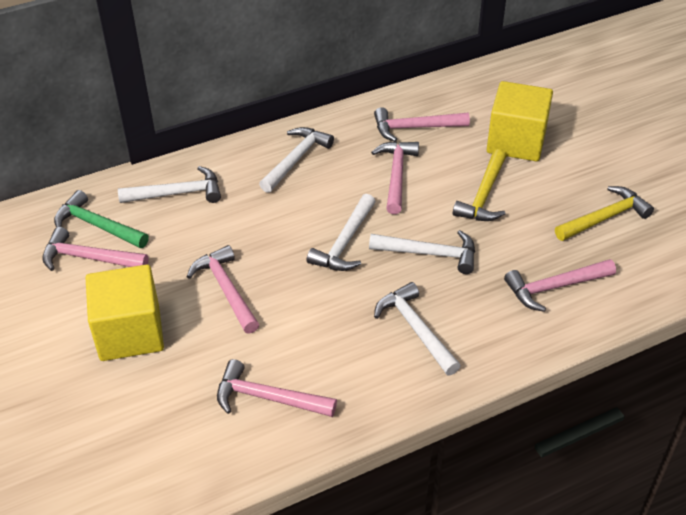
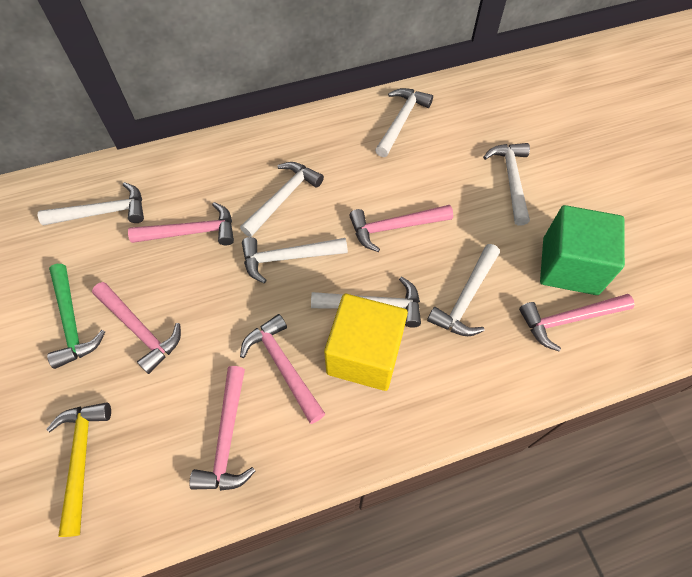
green cube: 0 -> 1
white hammer: 5 -> 7
yellow cube: 2 -> 1
yellow hammer: 2 -> 1

